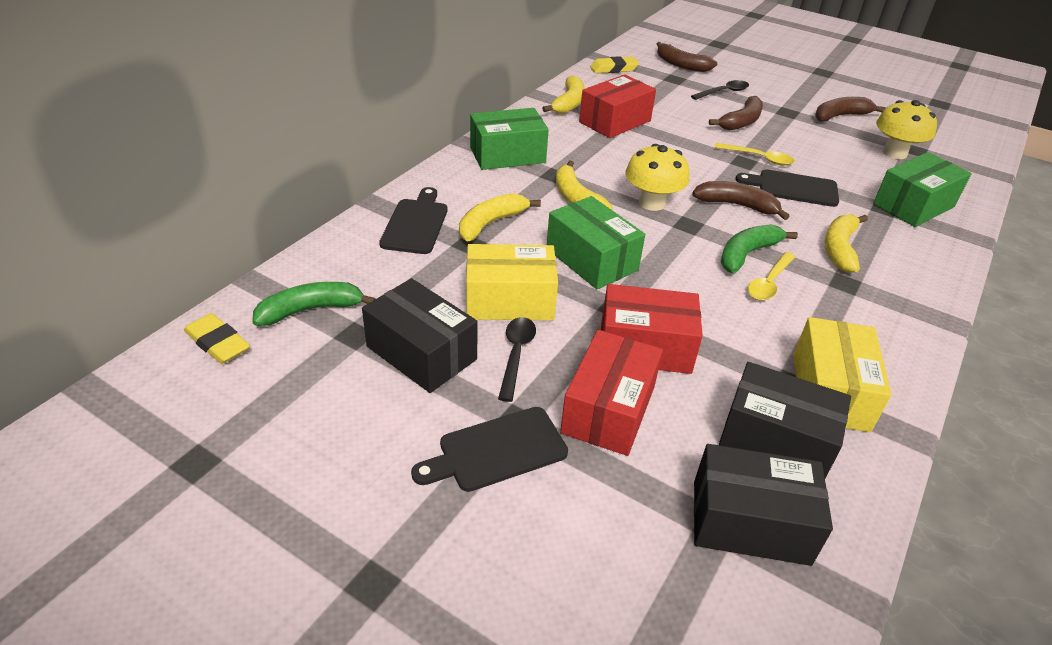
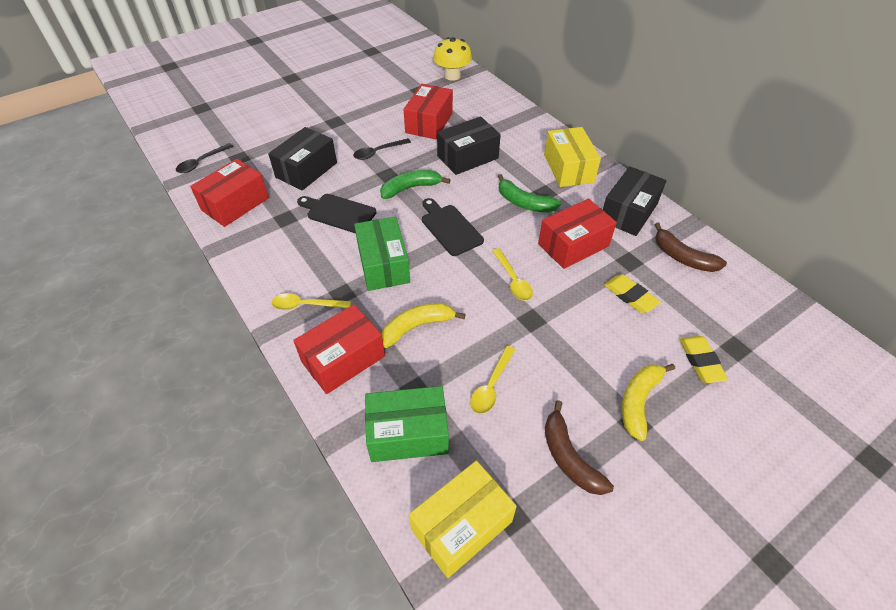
black cutting board: 3 -> 2
brown banana: 4 -> 2
green box: 3 -> 2
red box: 3 -> 4
yellow banana: 4 -> 2
yellow mushroom: 2 -> 1
yellow spoon: 2 -> 3

